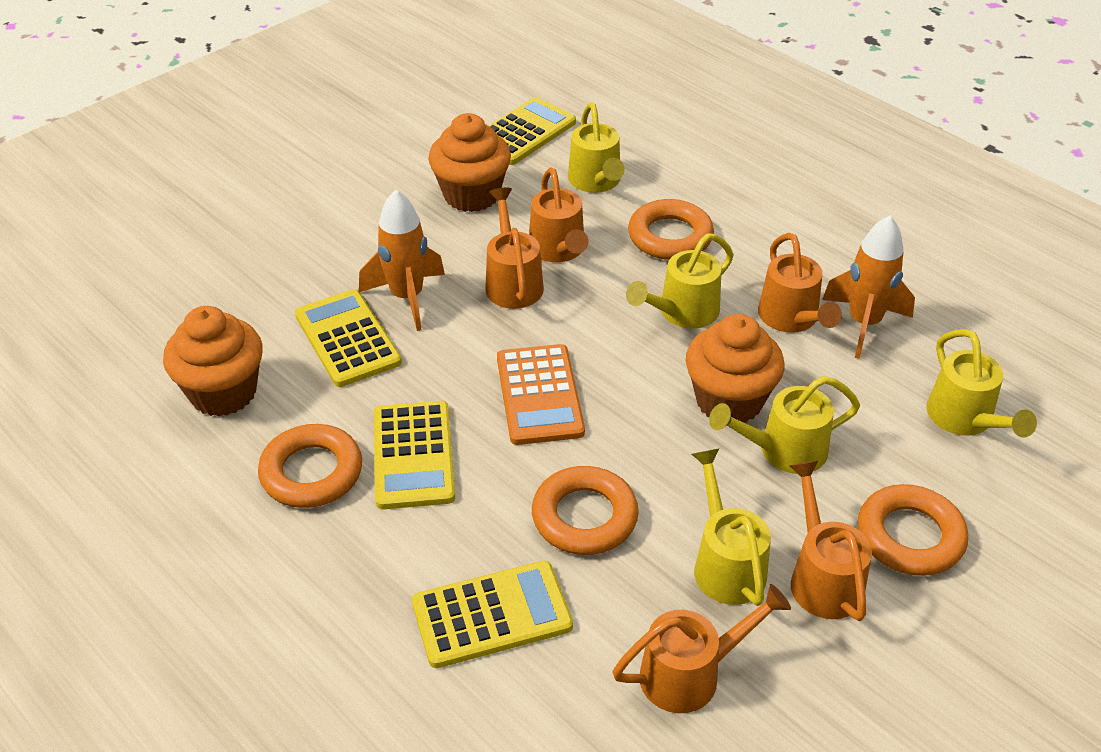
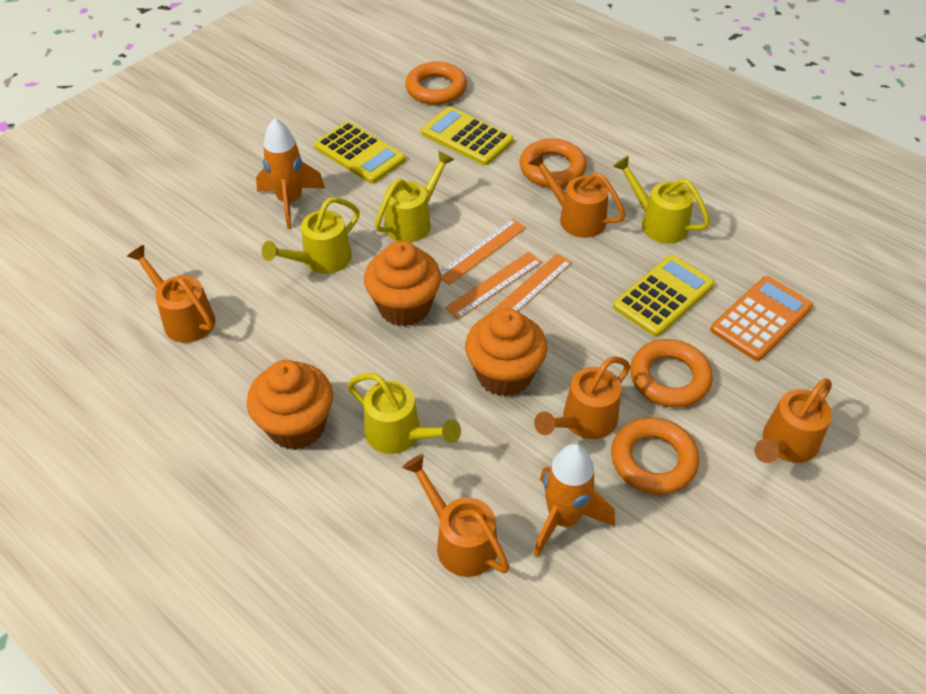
orange ruler: 0 -> 3
yellow calculator: 4 -> 3
yellow watering can: 5 -> 4

